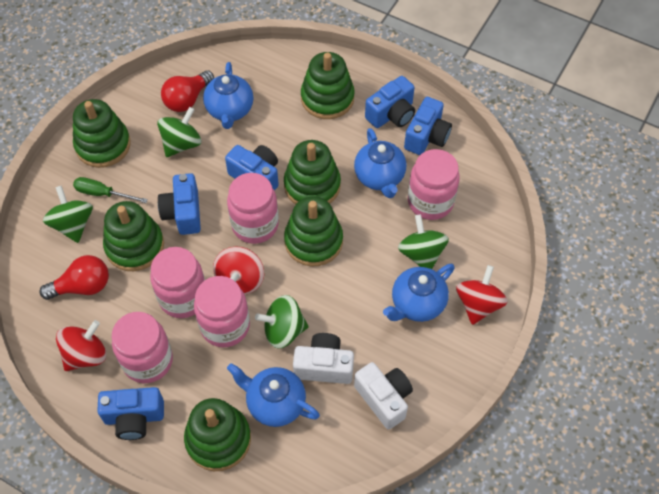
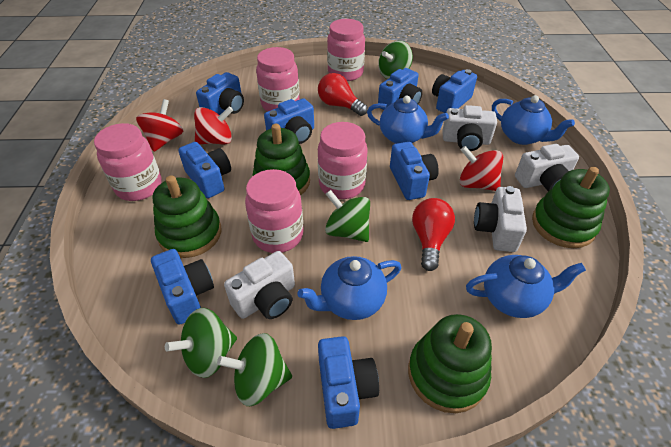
blue camera: 5 -> 8
green screwdriver: 1 -> 0
green stacking toy: 6 -> 4
white camera: 2 -> 4

